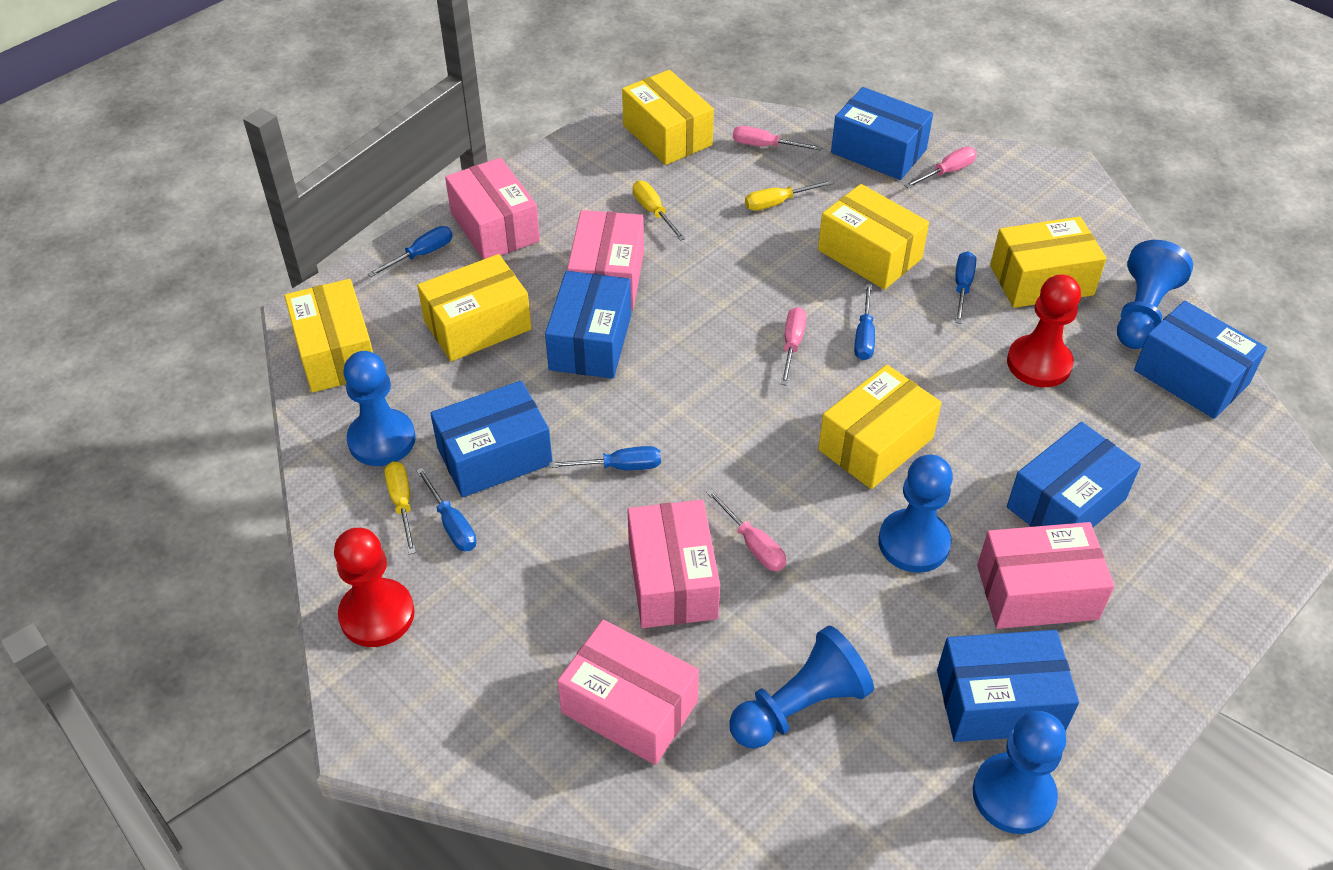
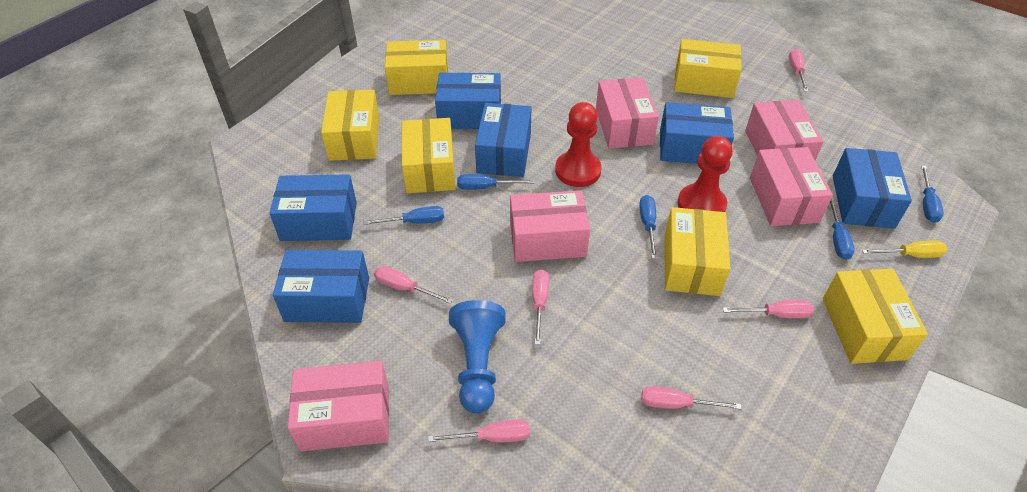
blue pawn: 5 -> 1
pink screwdriver: 4 -> 6
yellow screwdriver: 3 -> 1

